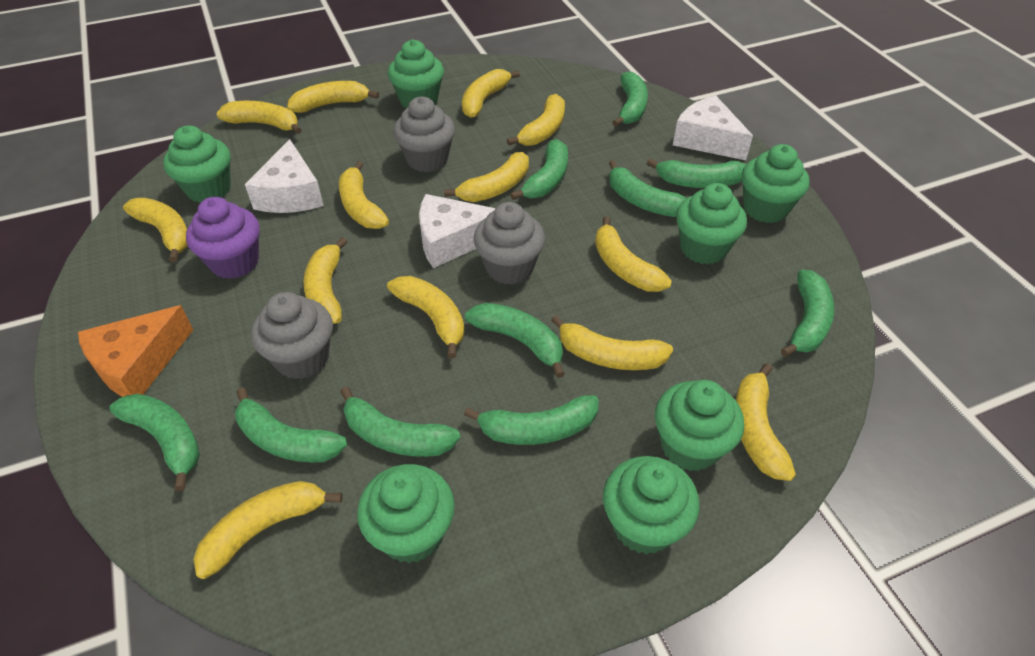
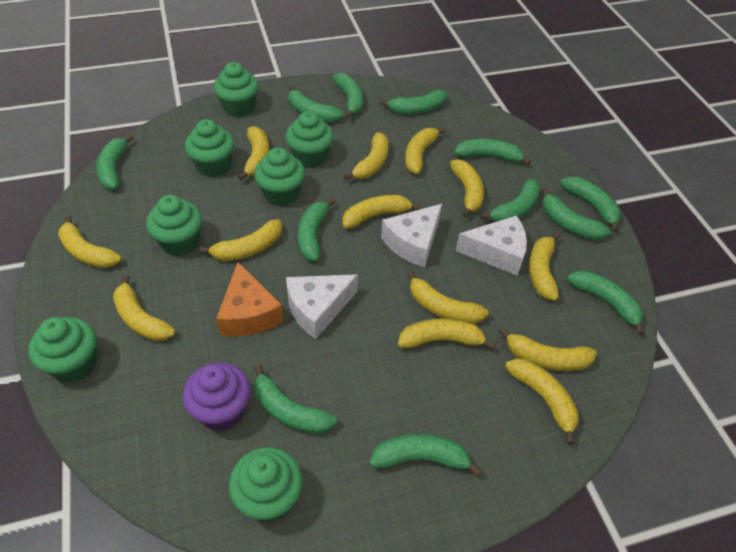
green banana: 10 -> 12
grey cupcake: 3 -> 0

